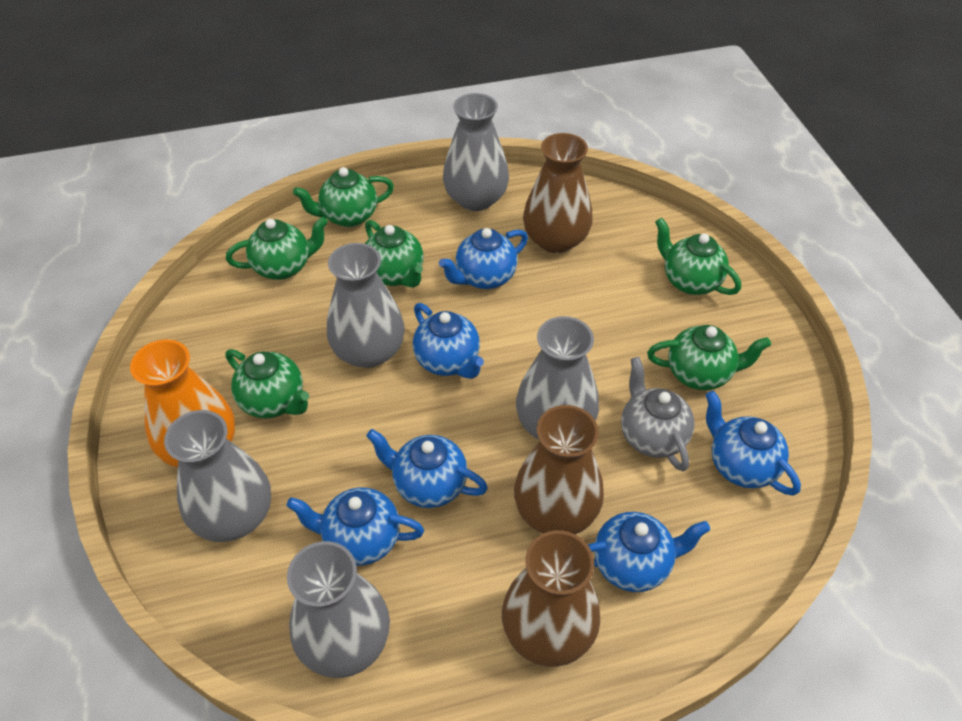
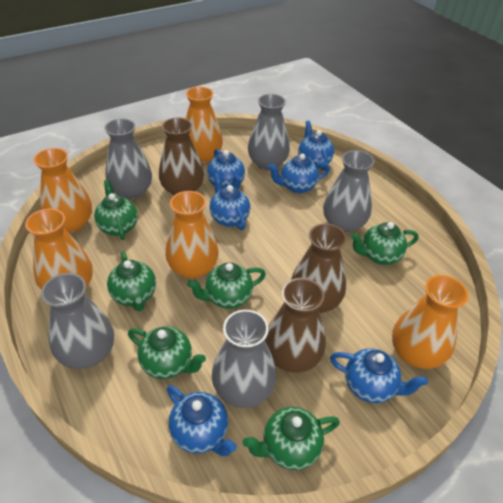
grey teapot: 1 -> 0
orange vase: 1 -> 5

